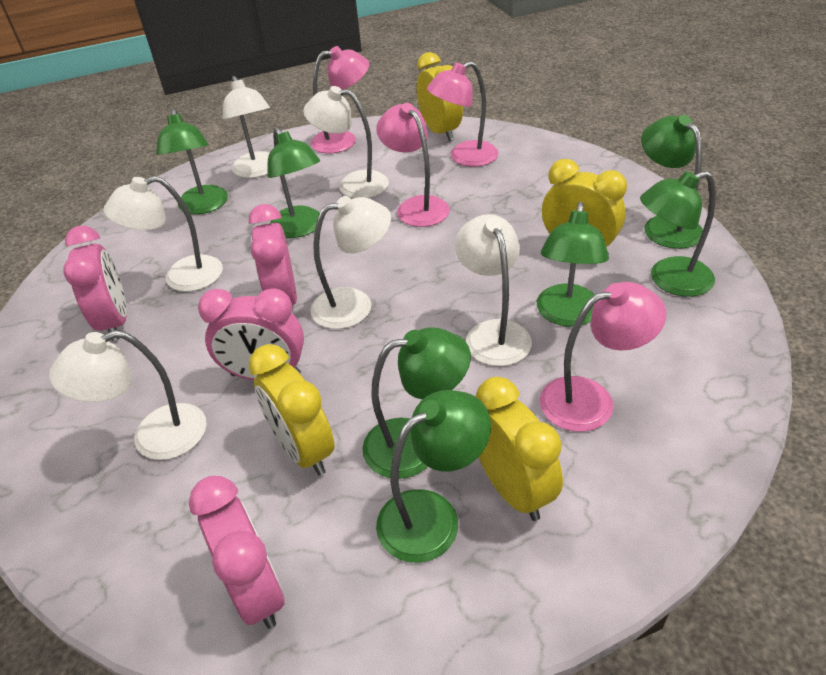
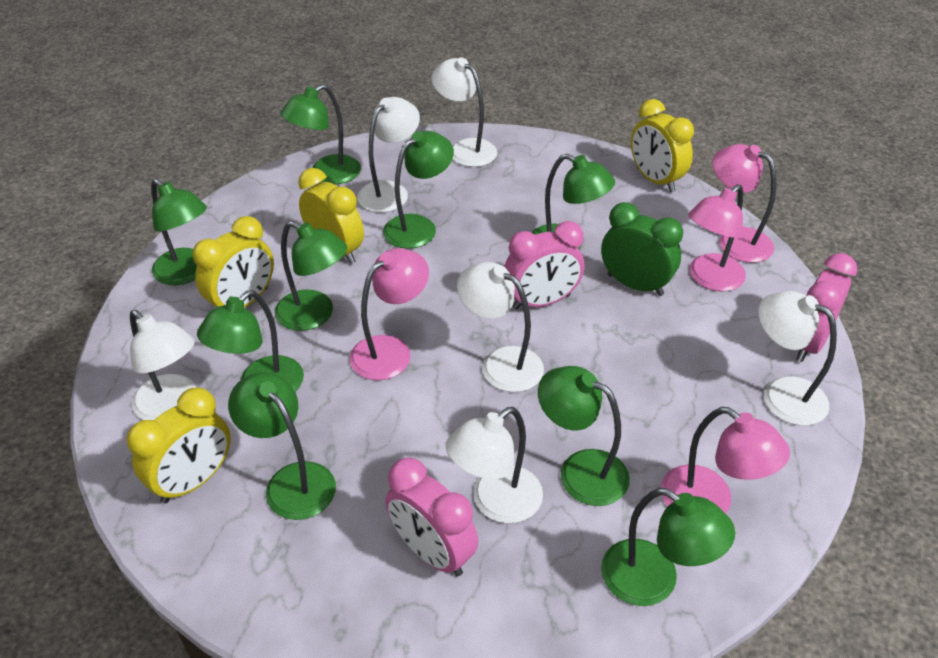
green clock: 0 -> 1
green lamp: 7 -> 9
pink clock: 4 -> 3

